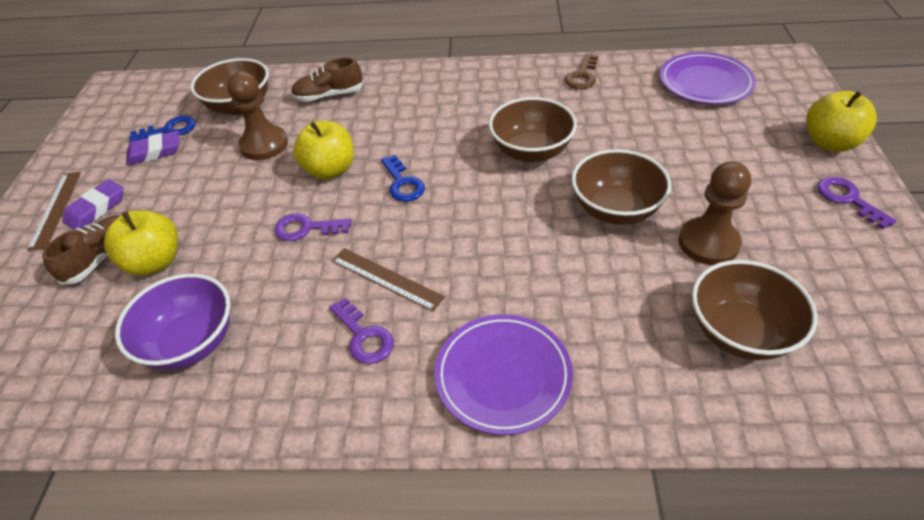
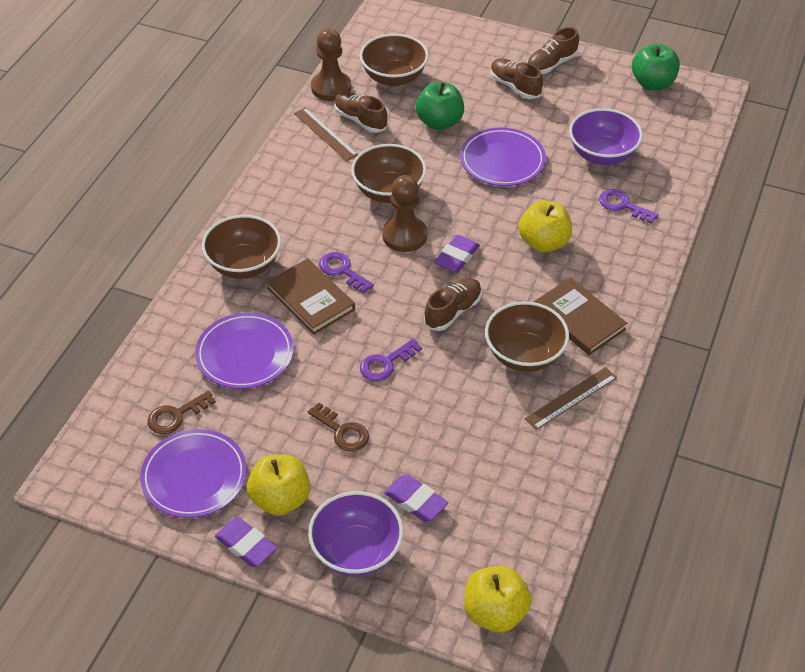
blue key: 2 -> 0
brown book: 0 -> 2
brown key: 1 -> 2
brown shoe: 2 -> 4
green apple: 0 -> 2
purple bowl: 1 -> 2
purple eraser: 2 -> 3
purple plate: 2 -> 3

